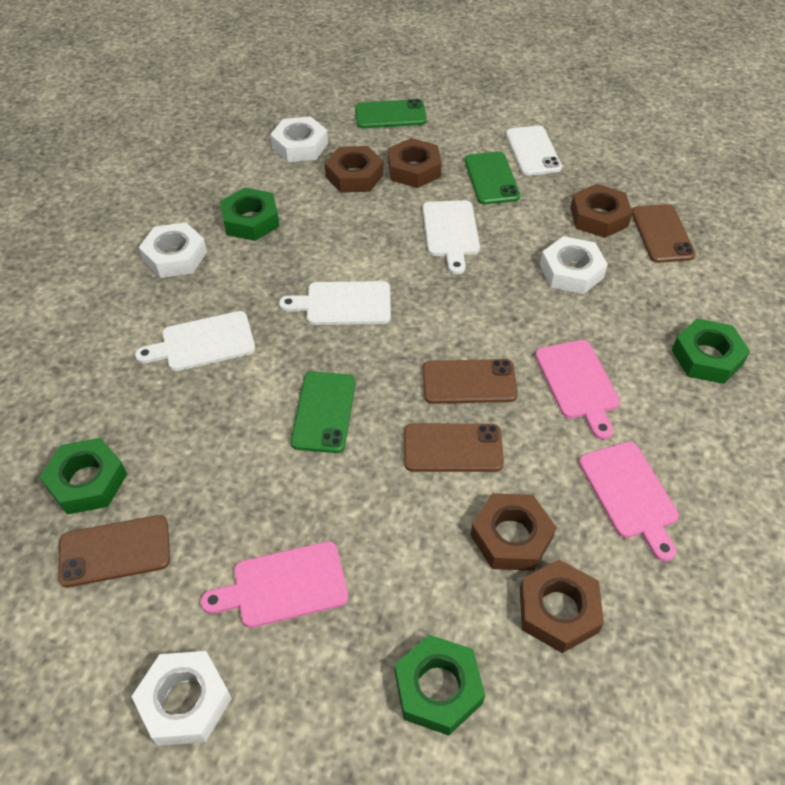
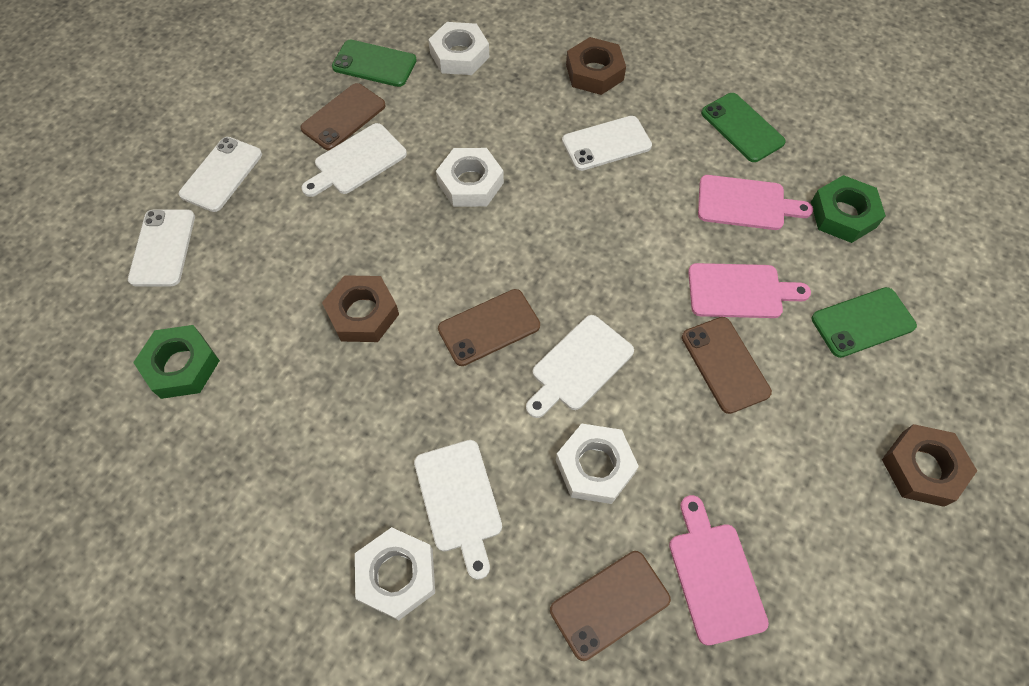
brown nut: 5 -> 3
green nut: 4 -> 2
white phone: 1 -> 3

